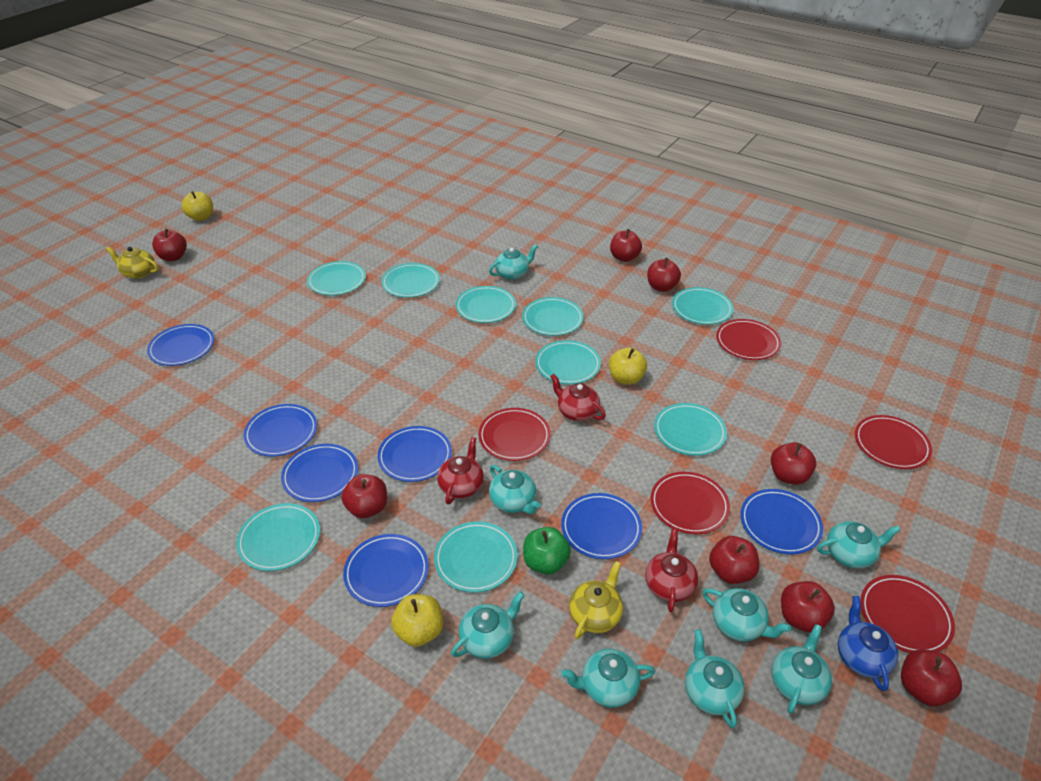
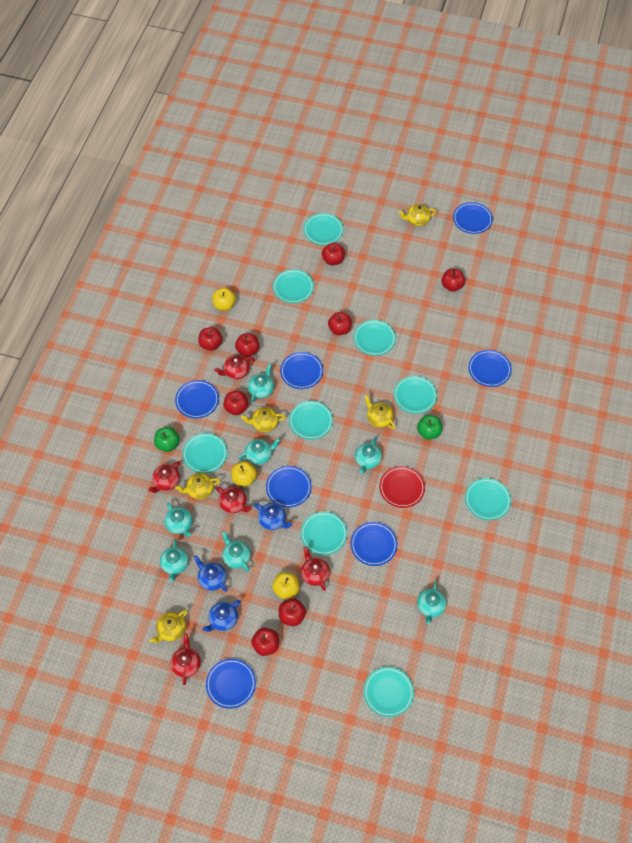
blue teapot: 1 -> 3
green apple: 1 -> 2
red plate: 5 -> 1
red teapot: 3 -> 5
turquoise teapot: 8 -> 7
yellow teapot: 2 -> 5

